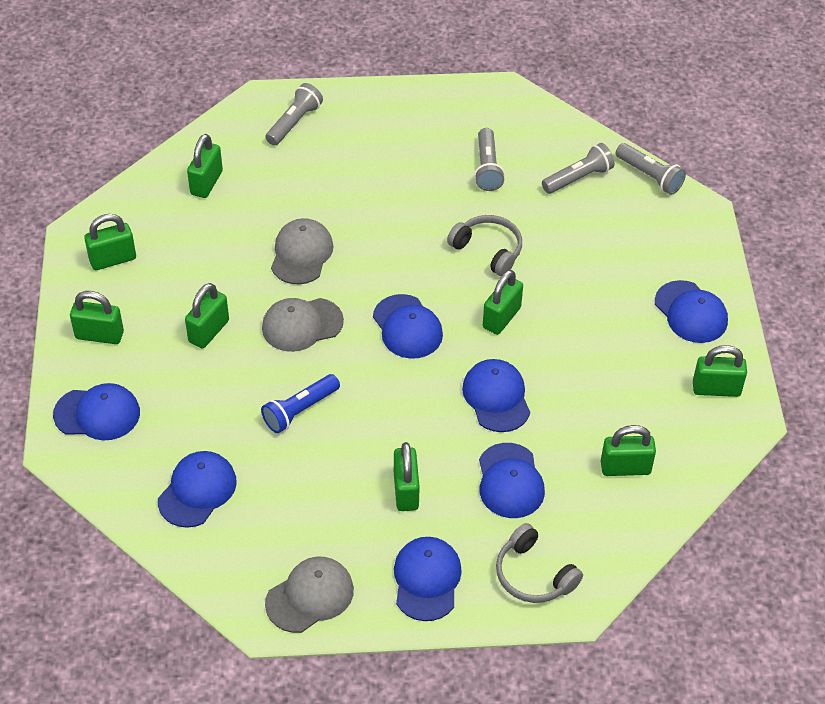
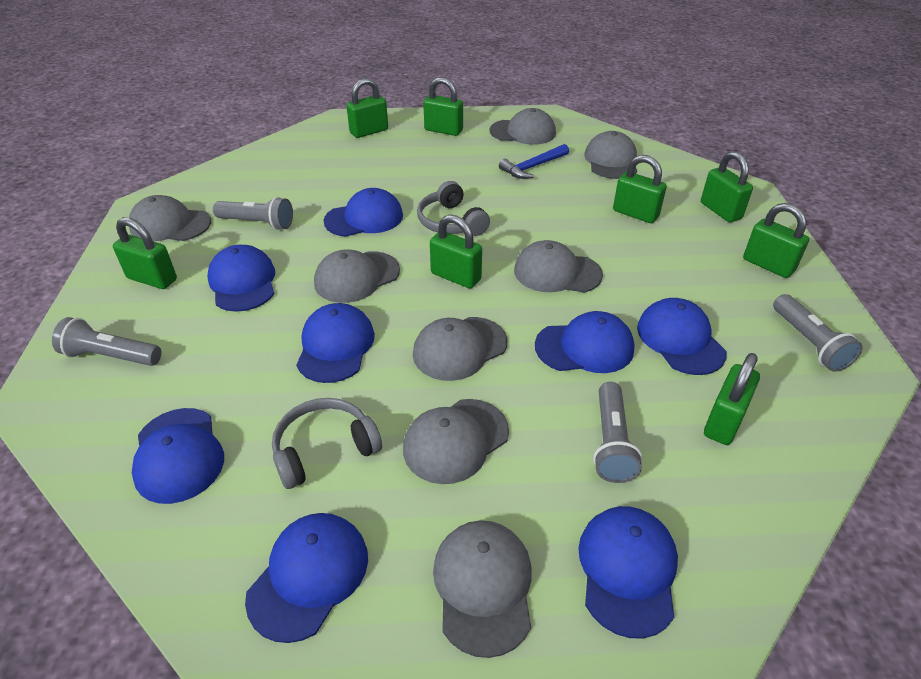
blue cap: 7 -> 8
blue flashlight: 1 -> 0
blue hammer: 0 -> 1
grey cap: 3 -> 8

